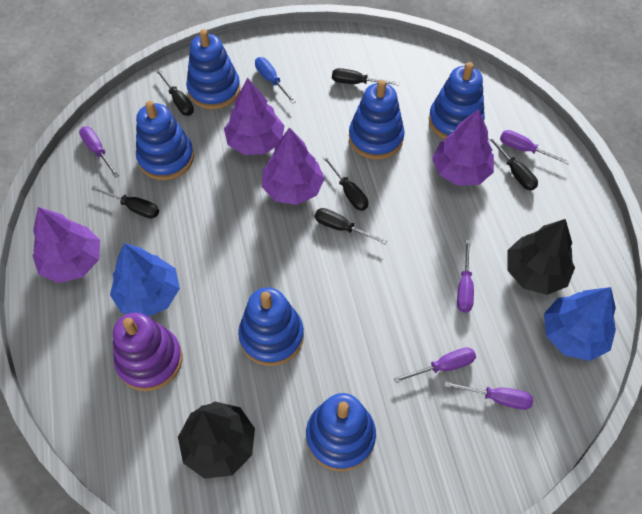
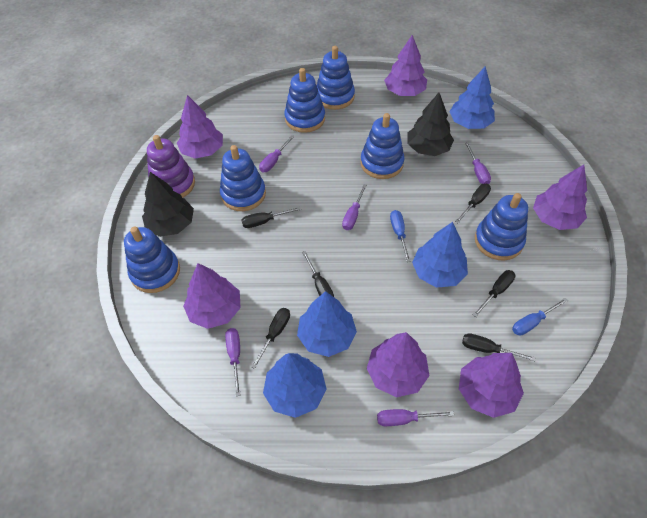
blue screwdriver: 1 -> 2
blue tree: 2 -> 4
purple tree: 4 -> 6

